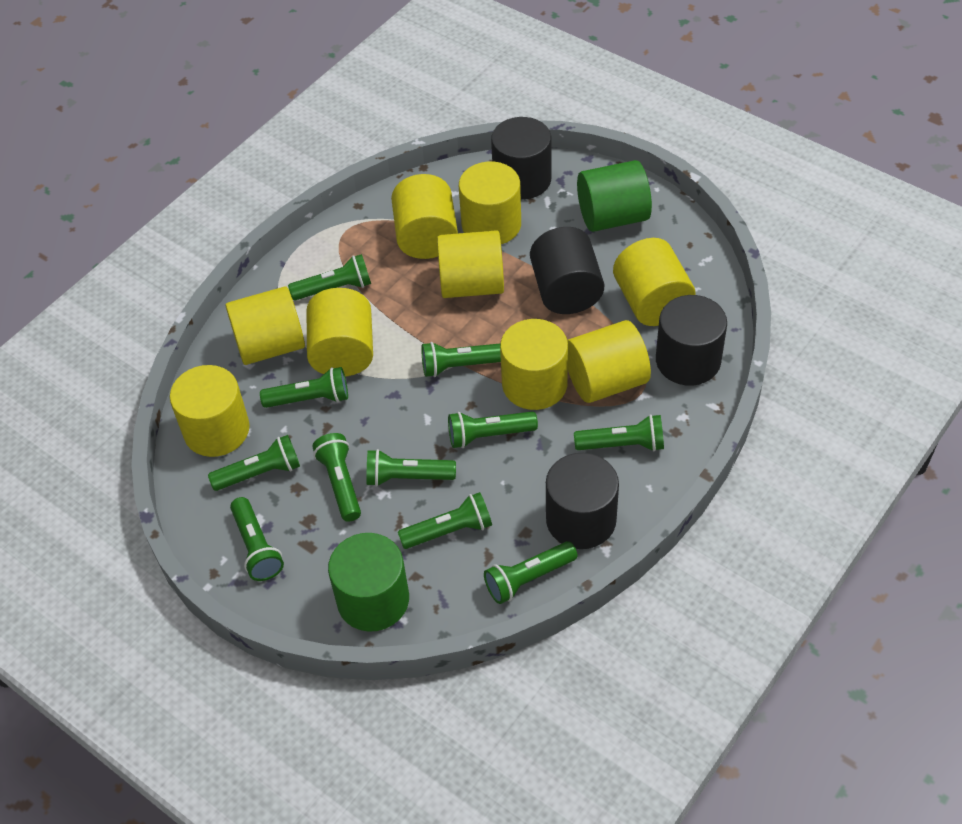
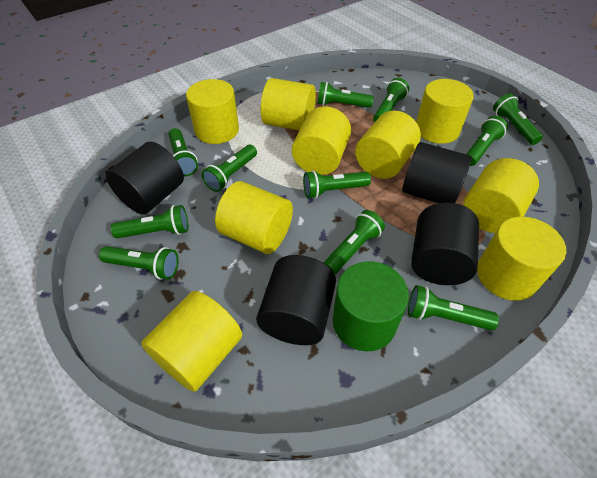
green cylinder: 2 -> 1

